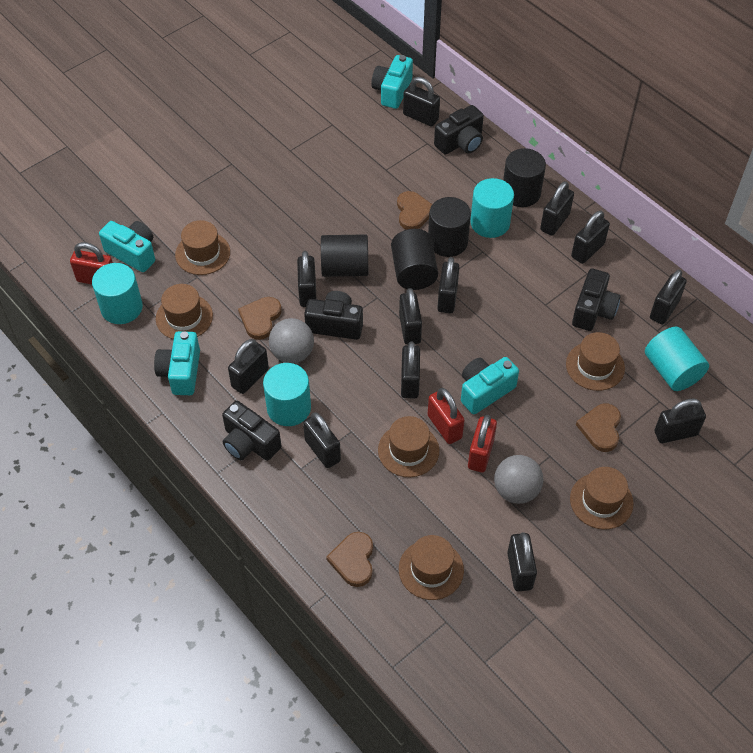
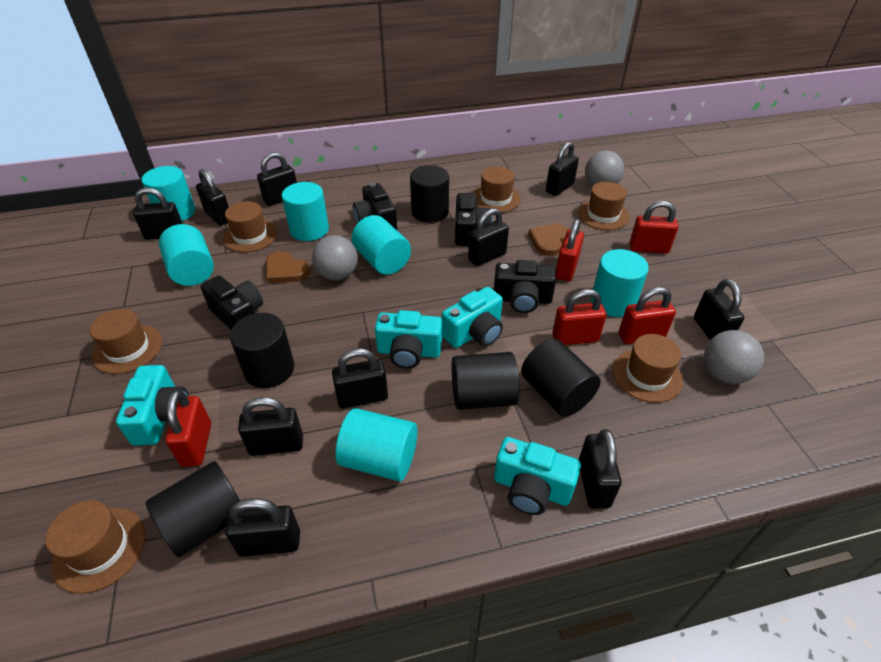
black cylinder: 4 -> 5
black padlock: 12 -> 10
brown heart: 4 -> 2
grey ball: 2 -> 3
red padlock: 3 -> 5
turquoise cylinder: 4 -> 6

